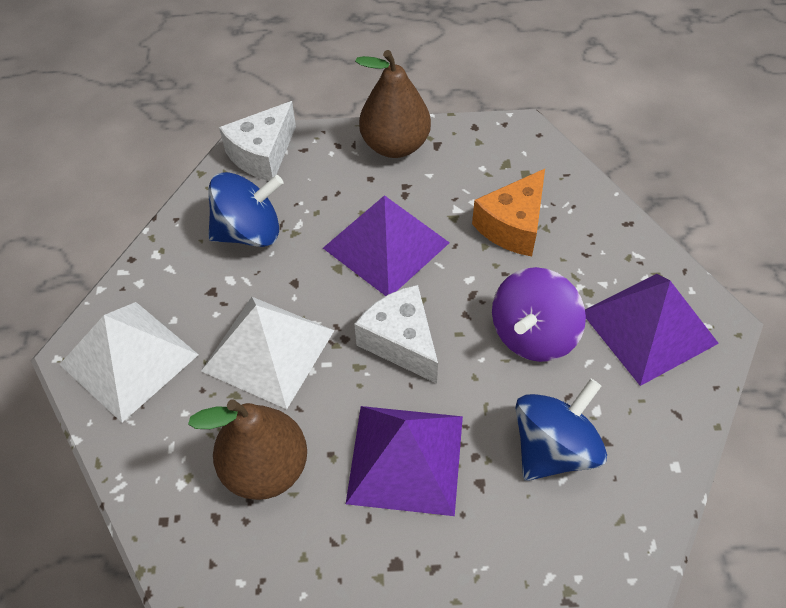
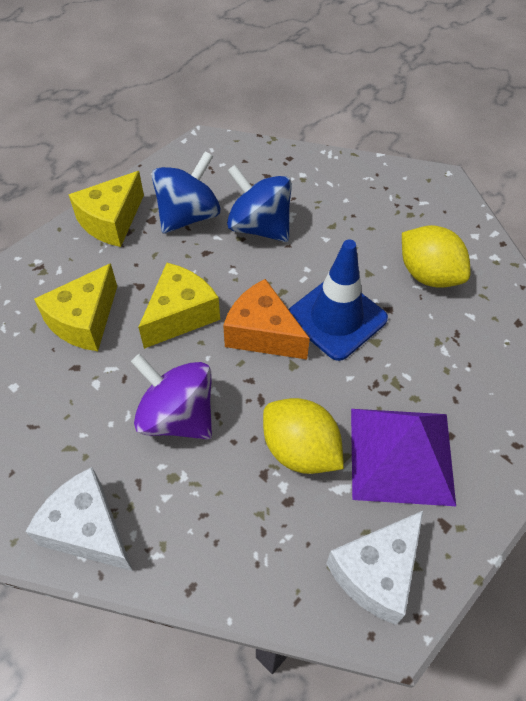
blue traffic cone: 0 -> 1
brown pear: 2 -> 0
purple pyramid: 3 -> 1
white pyramid: 2 -> 0
yellow cheese: 0 -> 3
yellow lemon: 0 -> 2

